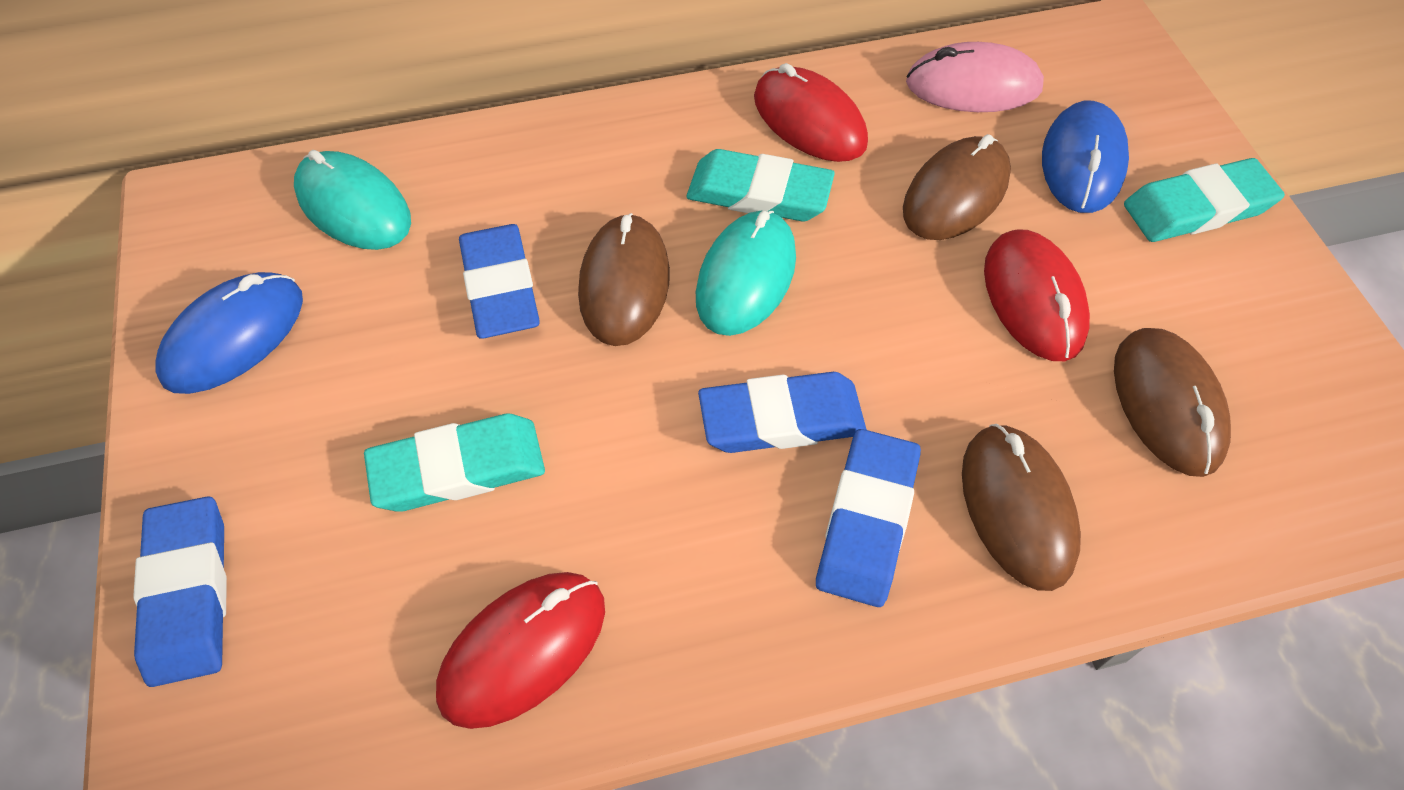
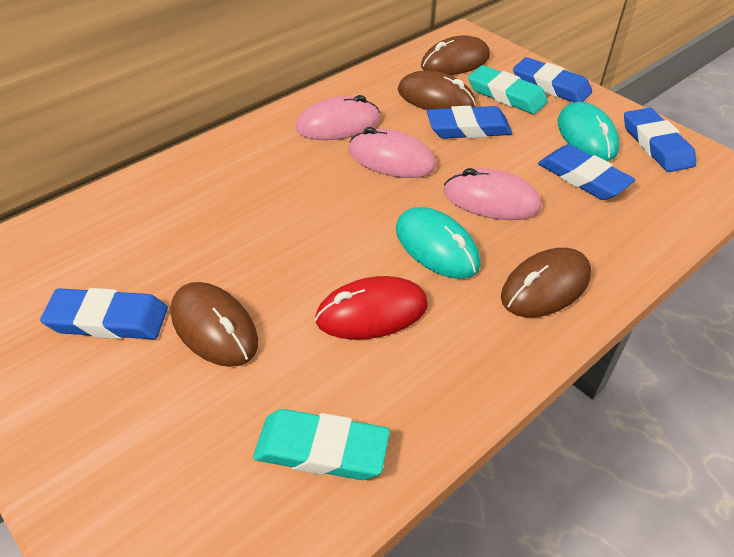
blue eraser: 4 -> 5
blue mouse: 2 -> 0
pink mouse: 1 -> 3
red mouse: 3 -> 1
turquoise eraser: 3 -> 2

